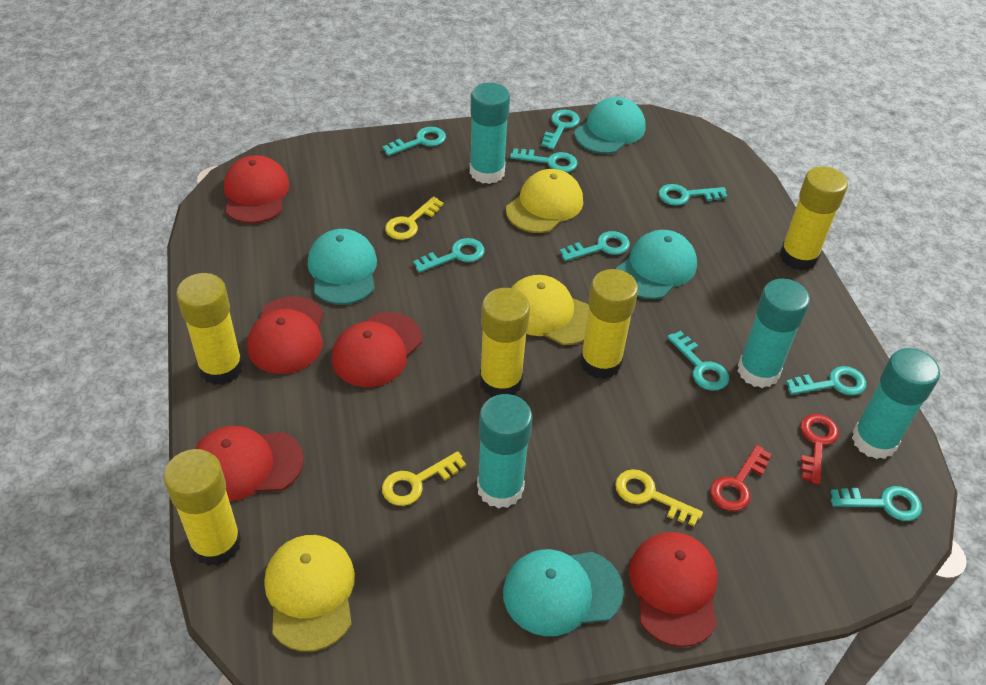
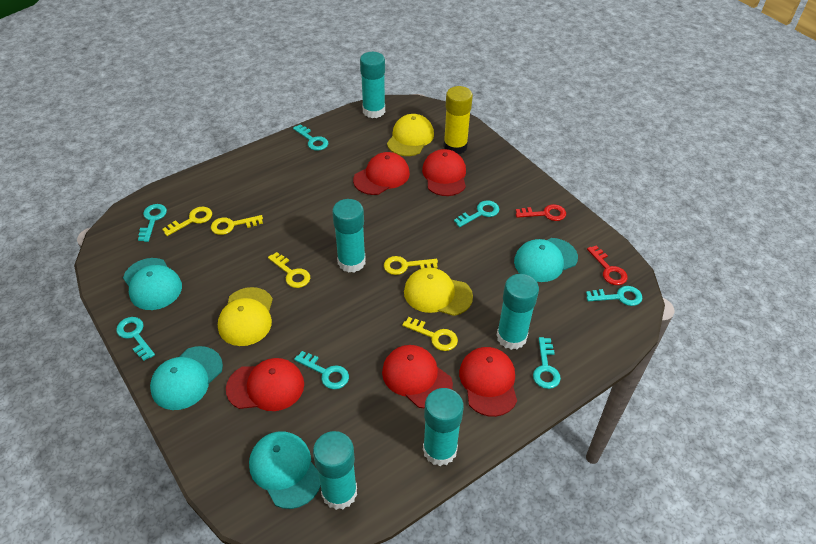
turquoise glue stick: 4 -> 5
turquoise key: 9 -> 7
yellow glue stick: 5 -> 1
yellow key: 3 -> 5

